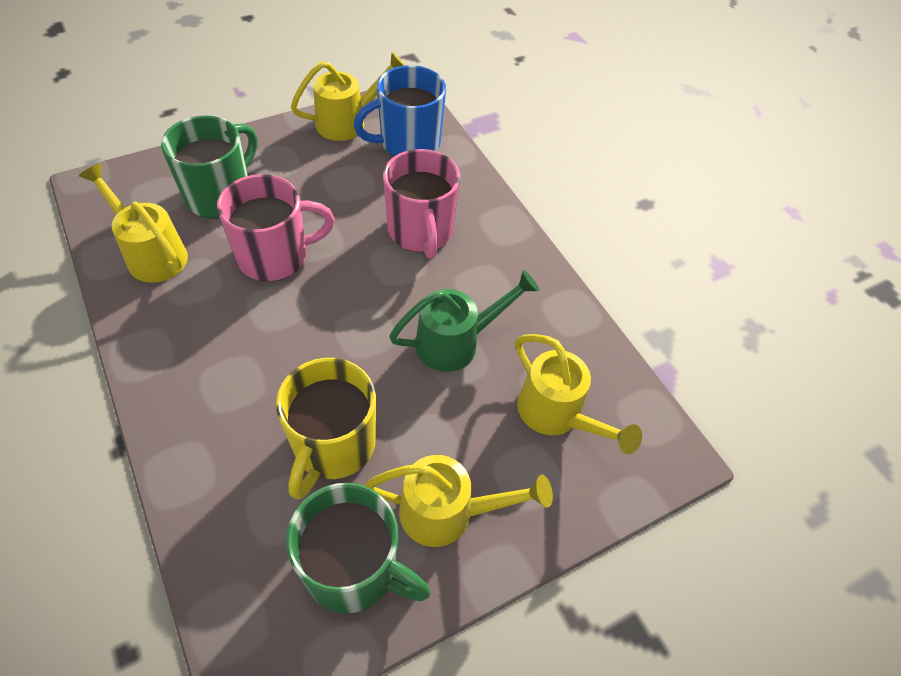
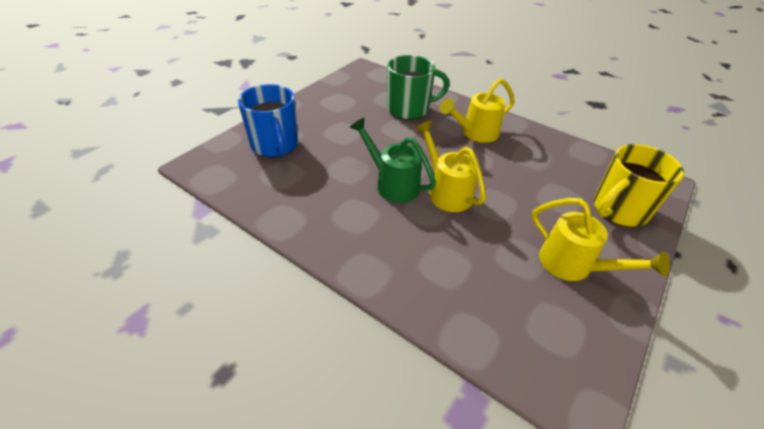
green mug: 2 -> 1
pink mug: 2 -> 0
yellow watering can: 4 -> 3

